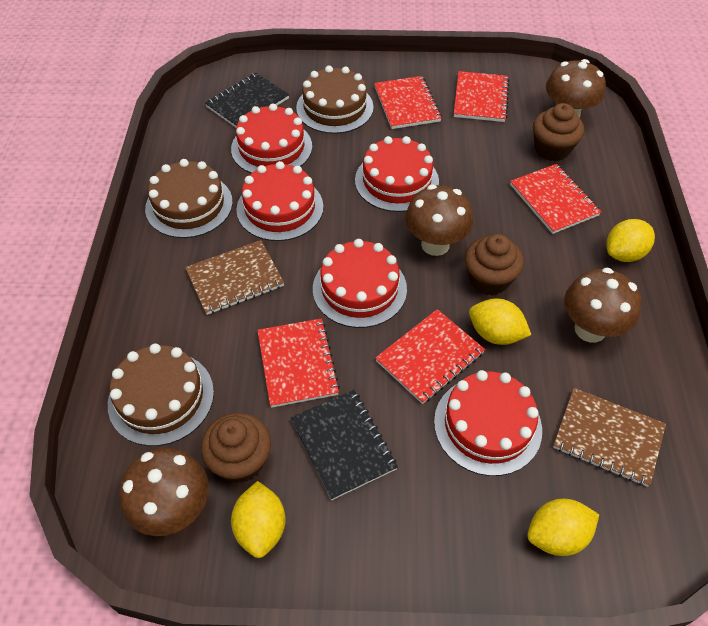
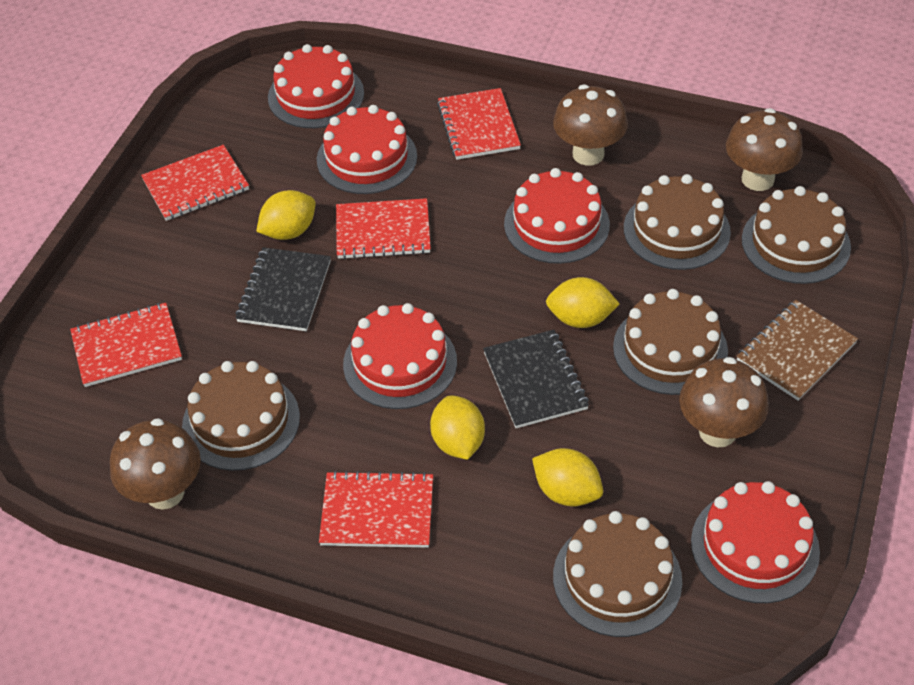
brown cake: 3 -> 5
brown cupcake: 3 -> 0
brown notebook: 2 -> 1

